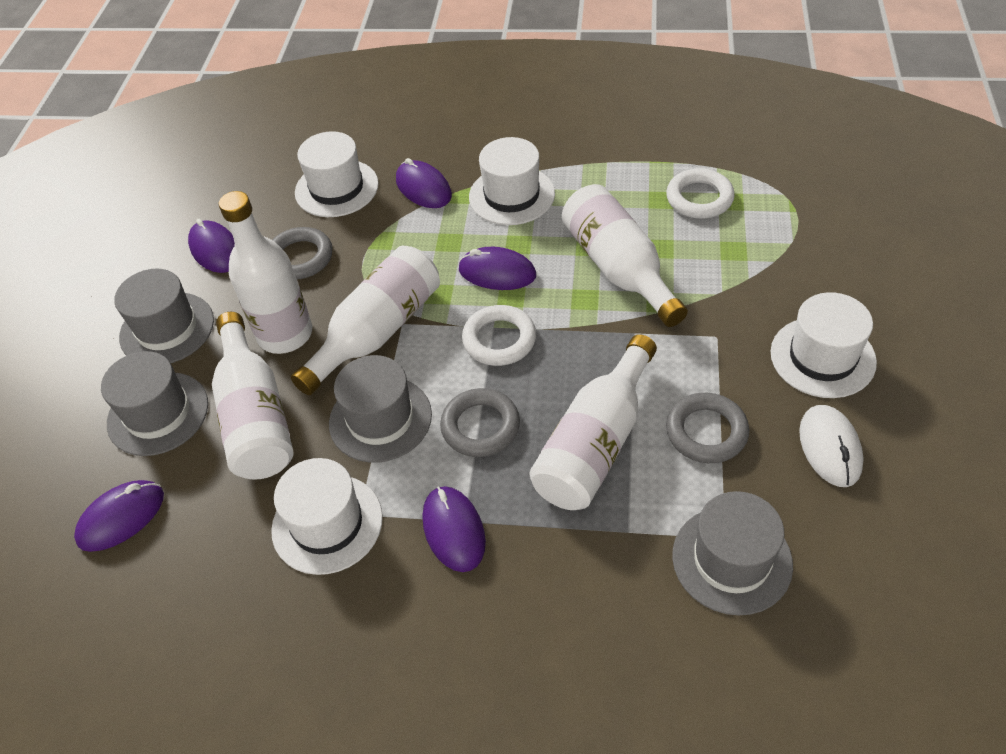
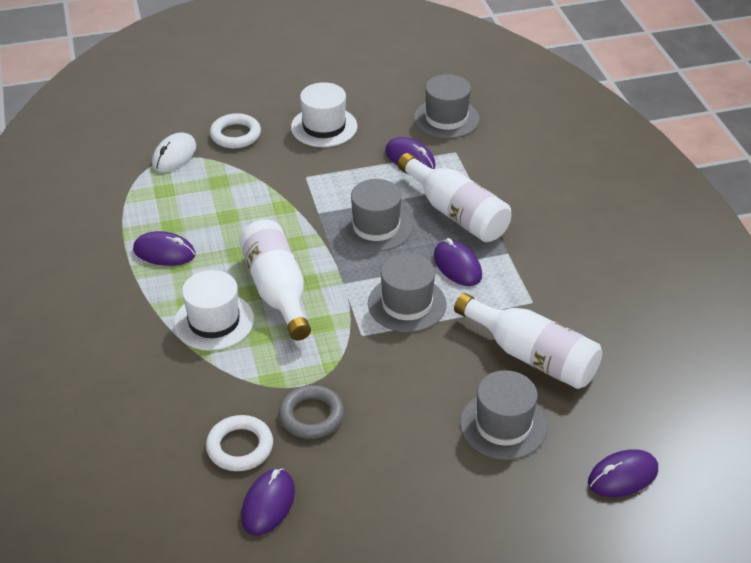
grey ring: 3 -> 1
white bottle: 5 -> 3
white hat: 4 -> 2

